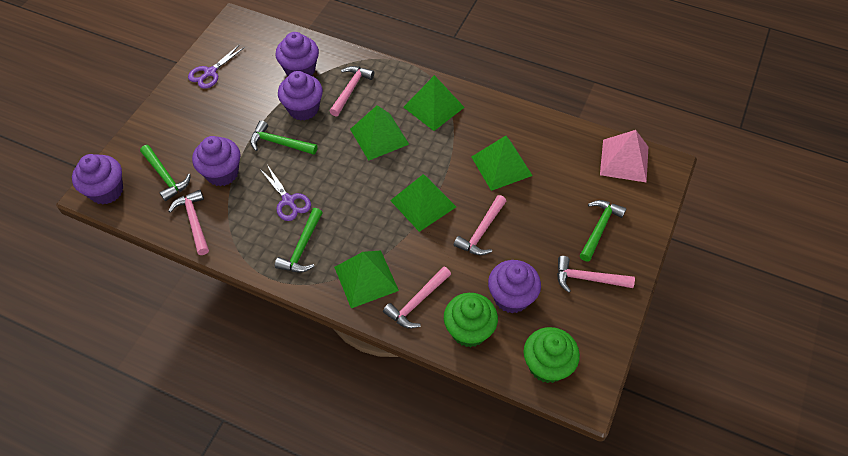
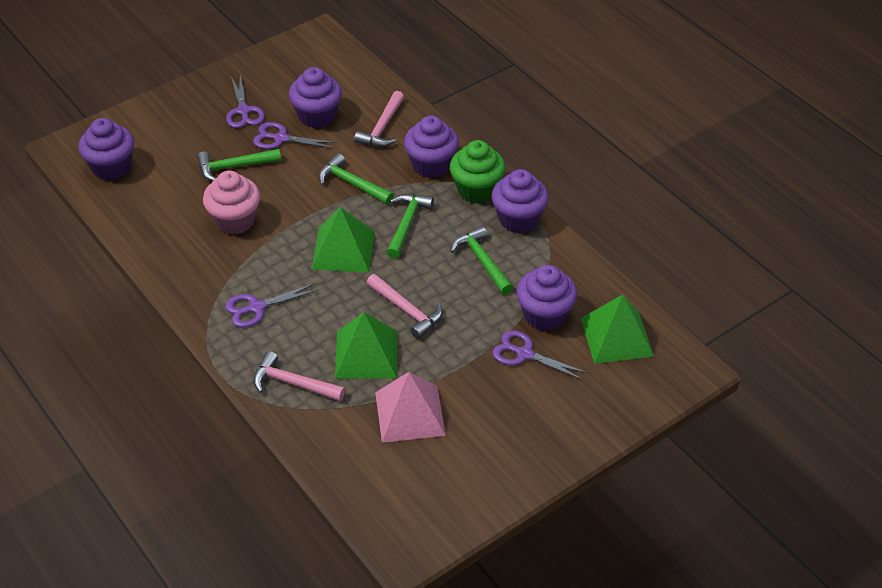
green cupcake: 2 -> 1
green pyramid: 5 -> 3
pink cupcake: 0 -> 1
pink hammer: 5 -> 3
purple scissors: 2 -> 4

